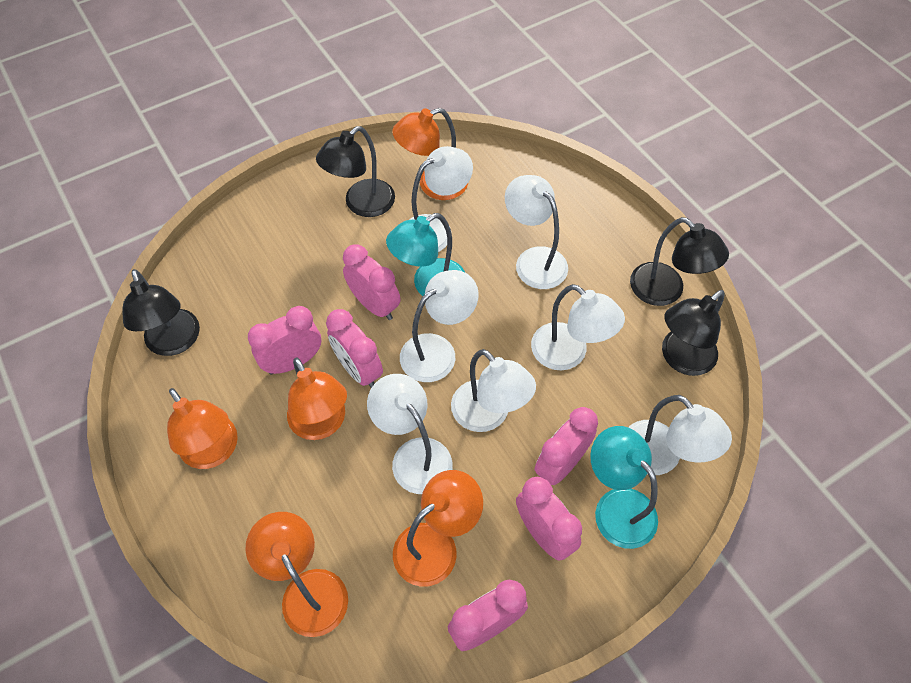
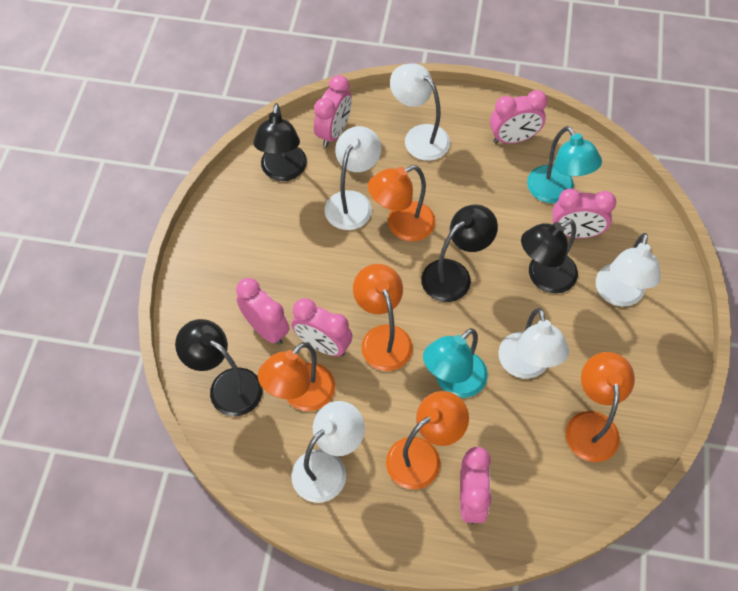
white lamp: 7 -> 5

